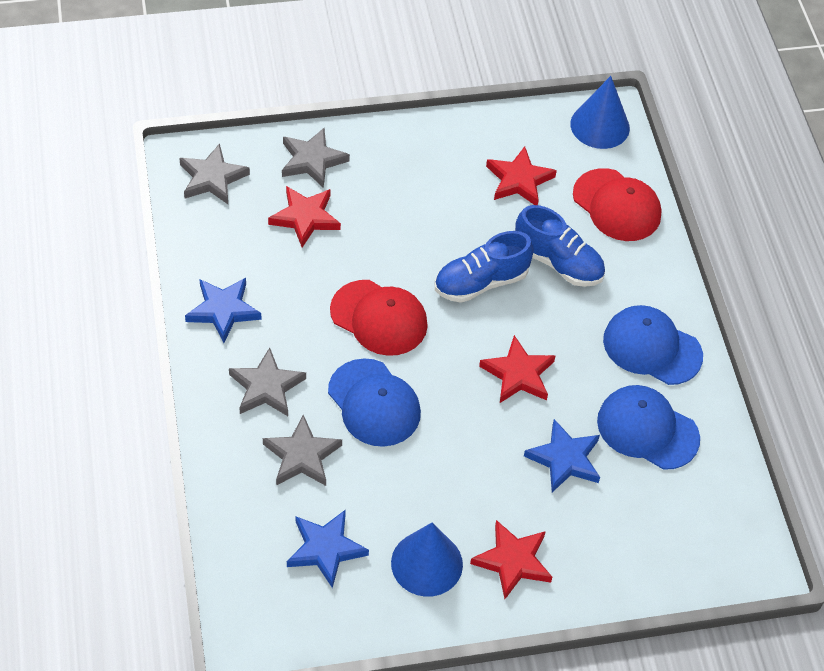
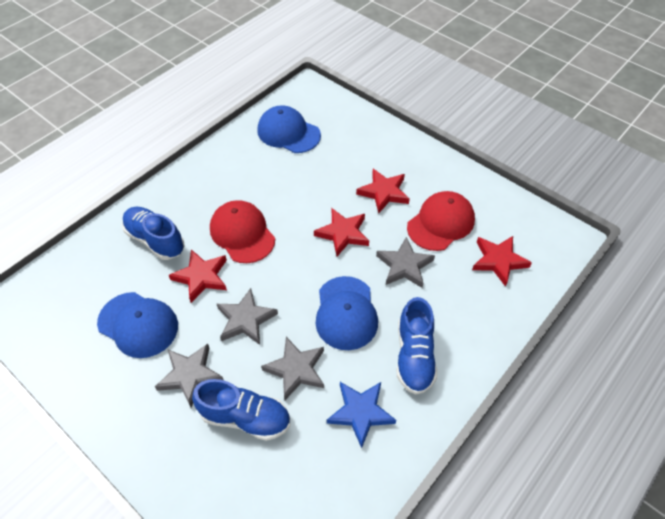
blue cone: 2 -> 0
blue shoe: 2 -> 3
blue star: 3 -> 1

